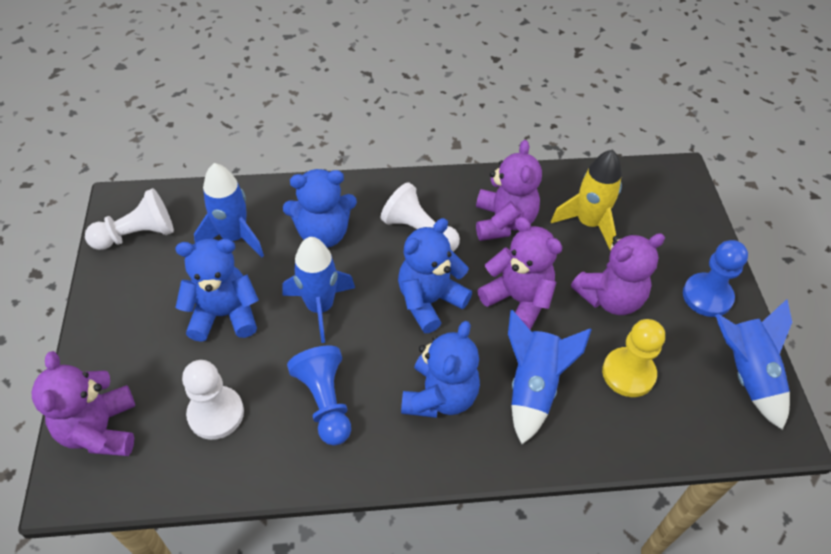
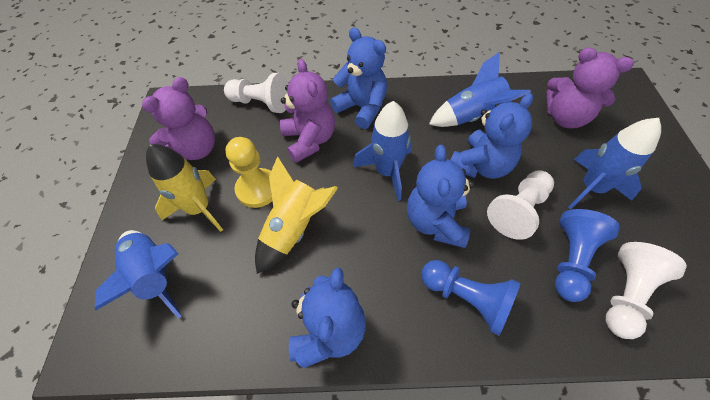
purple teddy bear: 4 -> 3
yellow rocket: 1 -> 2

